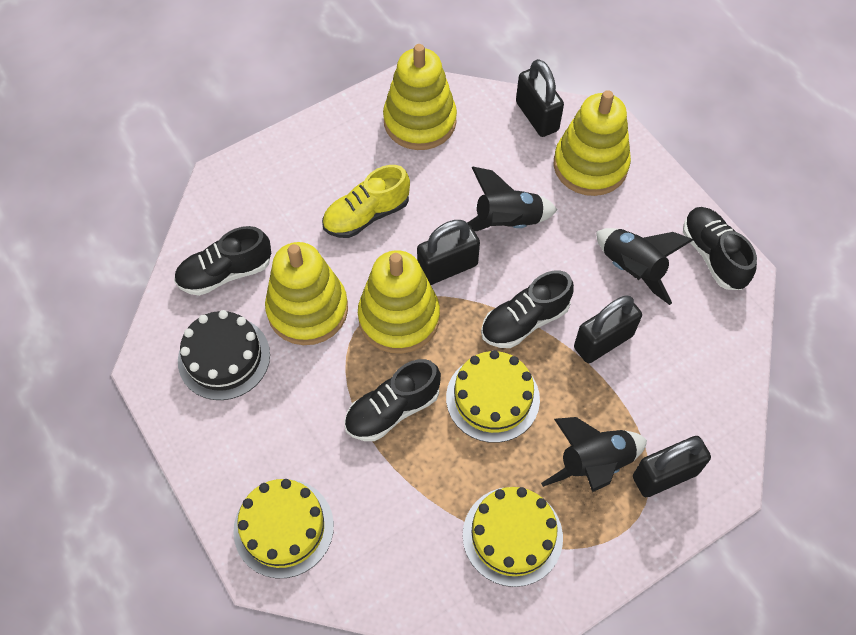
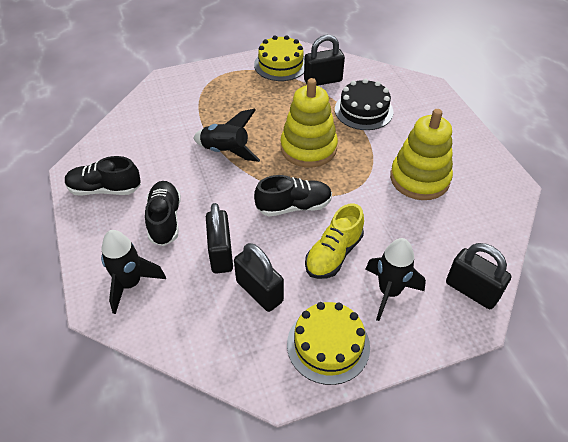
black shoe: 4 -> 3
yellow cake: 3 -> 2
yellow stacking toy: 4 -> 2

